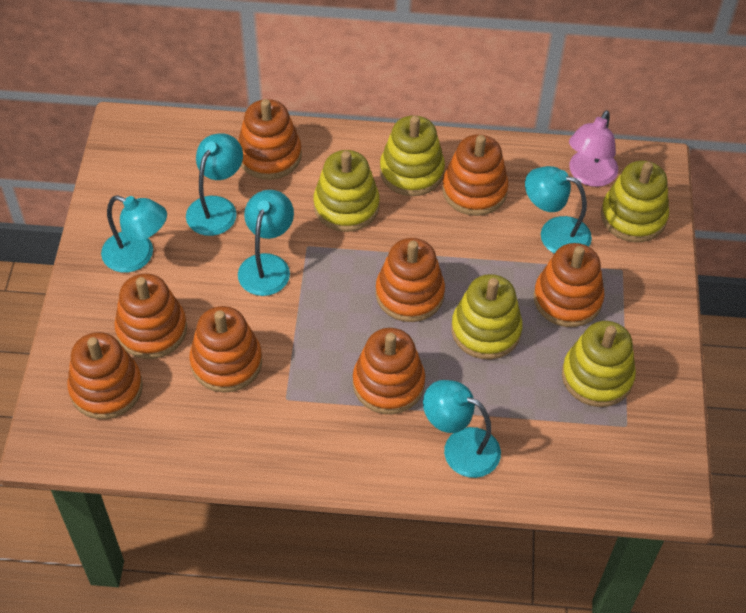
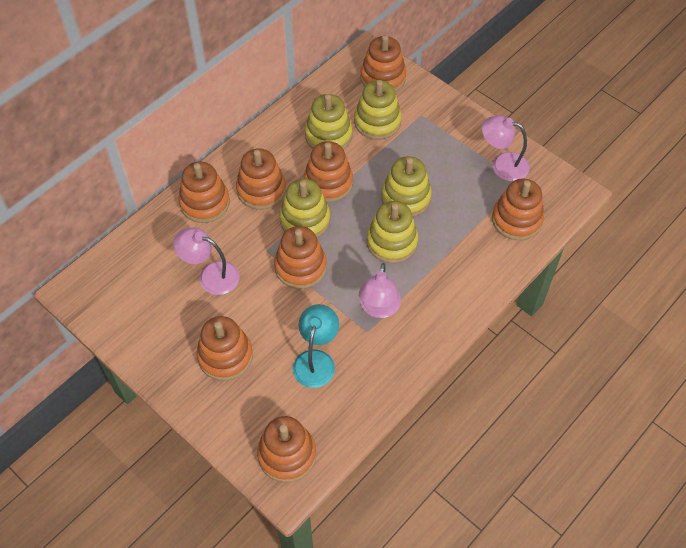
pink lamp: 1 -> 3
turquoise lamp: 5 -> 1

